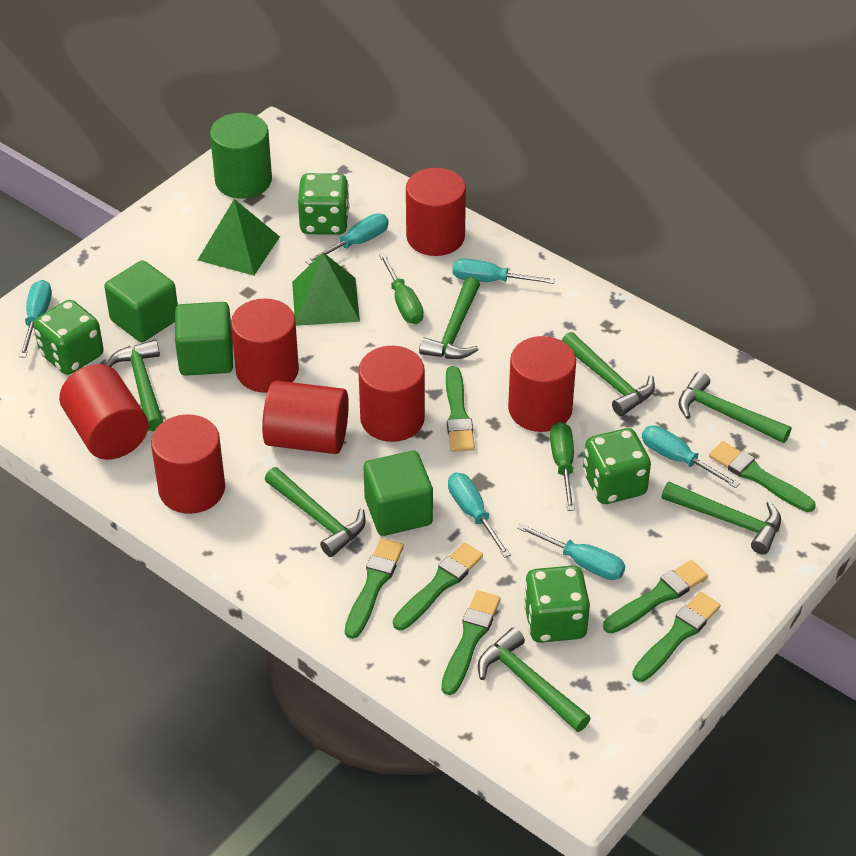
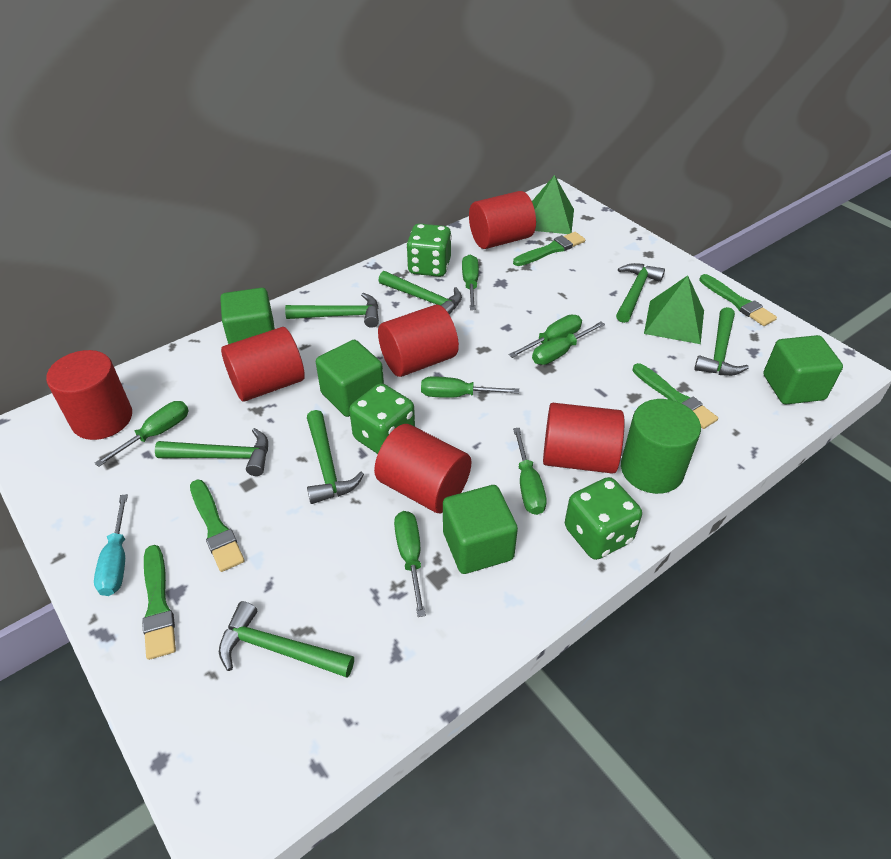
green brush: 7 -> 5
green cube: 3 -> 4
green dice: 4 -> 3
green screwdriver: 2 -> 7
red cylinder: 7 -> 6
turquoise screwdriver: 6 -> 1

